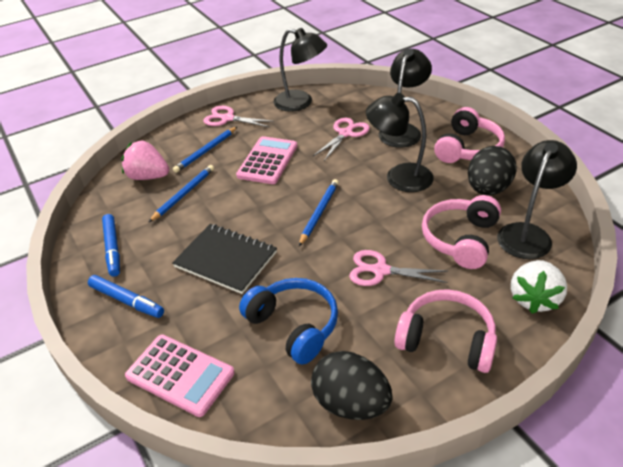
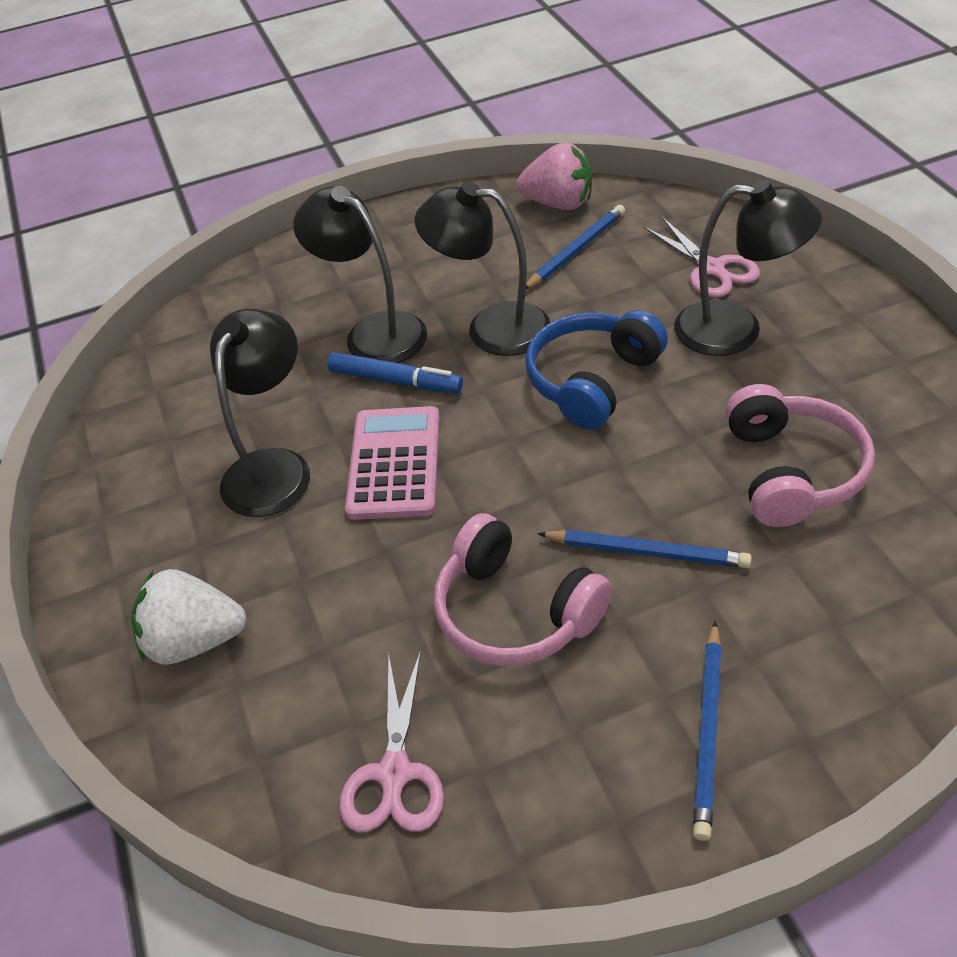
black egg: 2 -> 0
black notebook: 1 -> 0
blue marker: 2 -> 1
pink calculator: 2 -> 1
pink headphones: 3 -> 2
pink scissors: 3 -> 2

